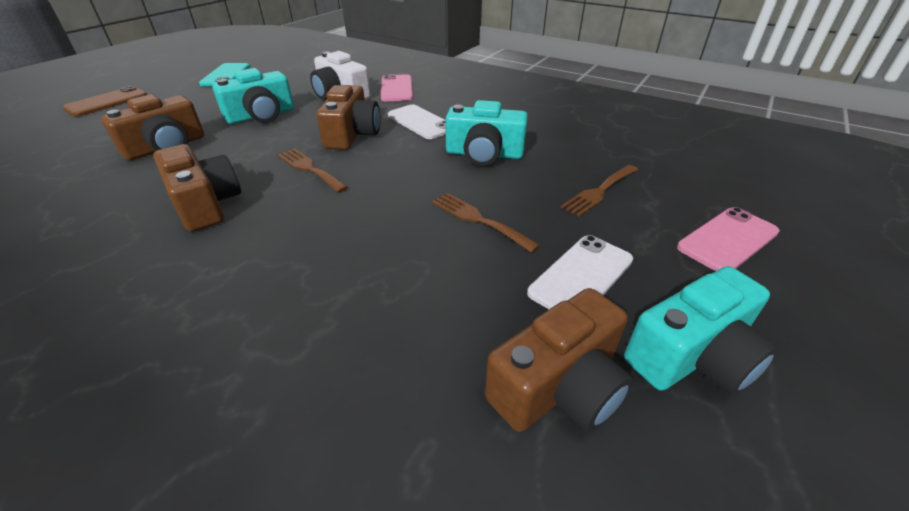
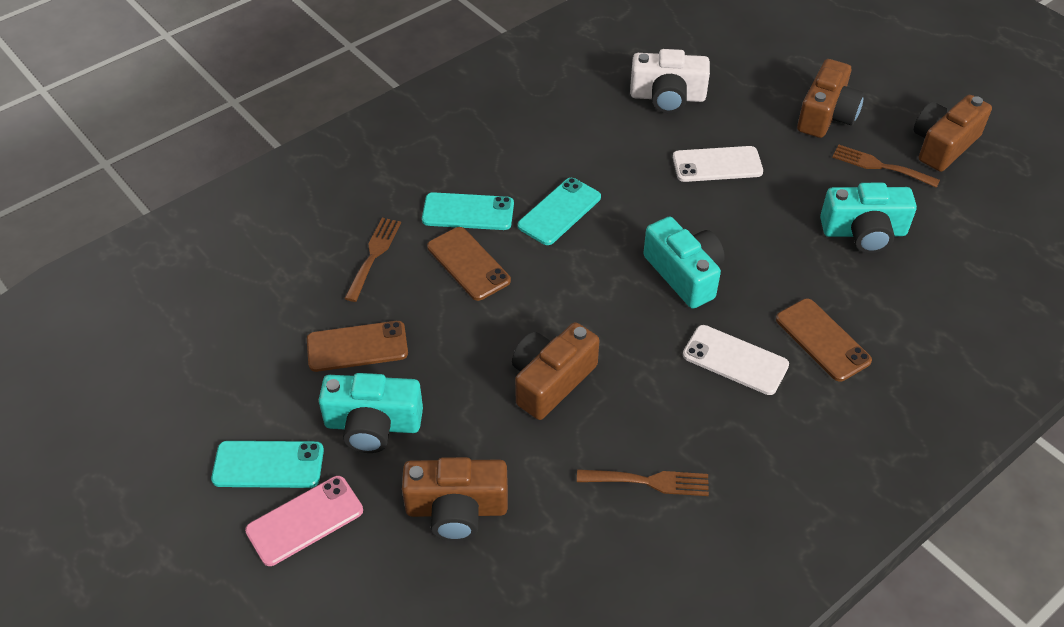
brown phone: 1 -> 3
pink phone: 2 -> 1
turquoise phone: 1 -> 3

